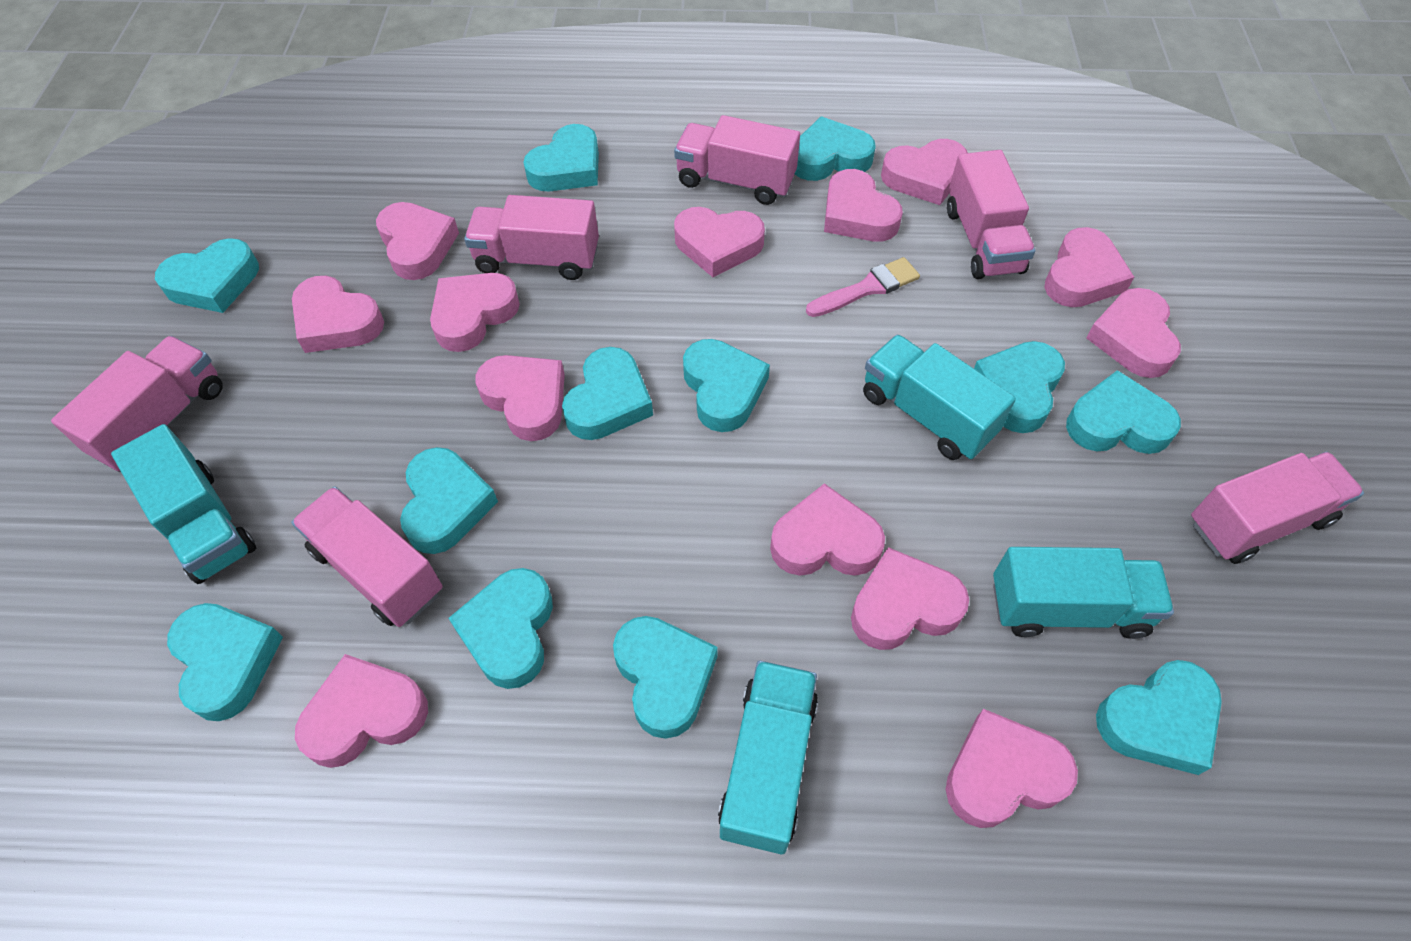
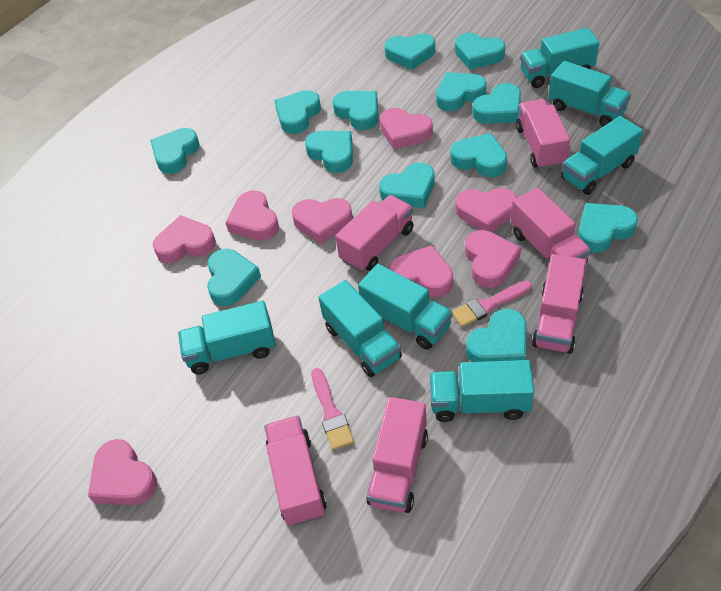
pink brush: 1 -> 2
pink heart: 13 -> 8
turquoise heart: 12 -> 13
turquoise truck: 4 -> 7

